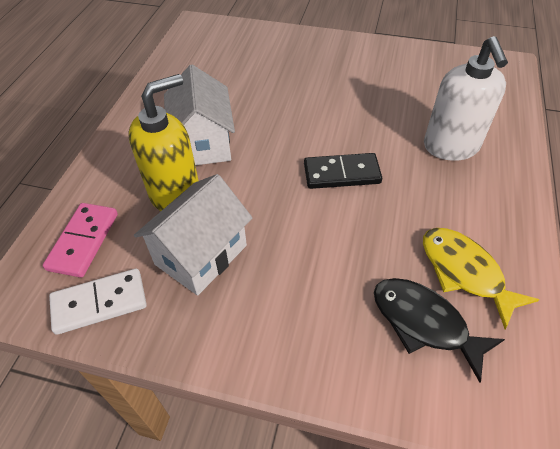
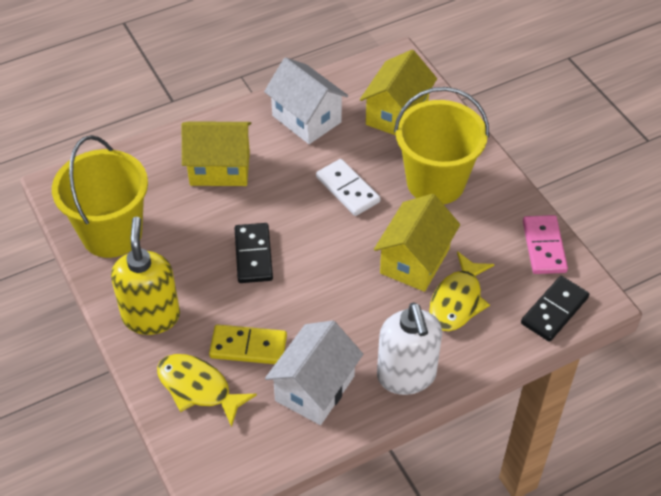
black domino: 1 -> 2
black fish: 1 -> 0
yellow bucket: 0 -> 2
yellow domino: 0 -> 1
yellow fish: 1 -> 2
yellow house: 0 -> 3

